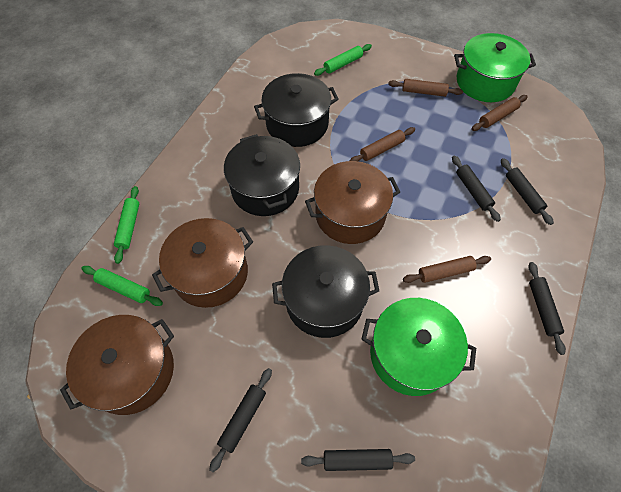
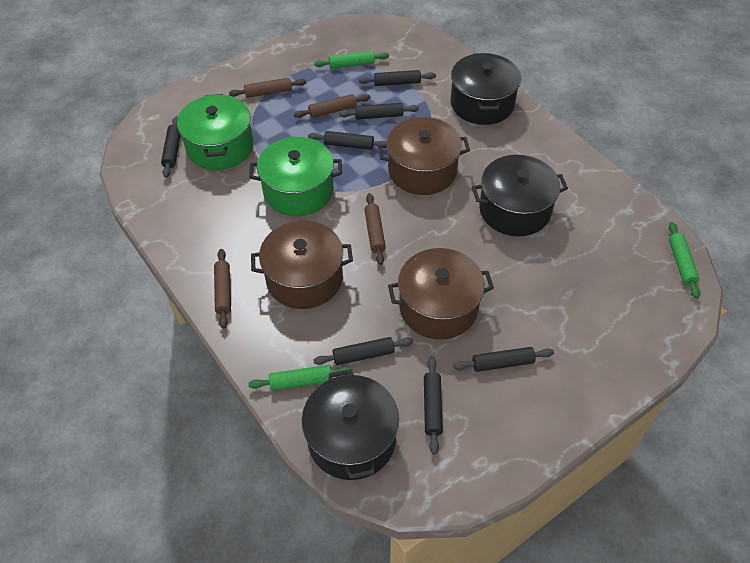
black rolling pin: 5 -> 7

